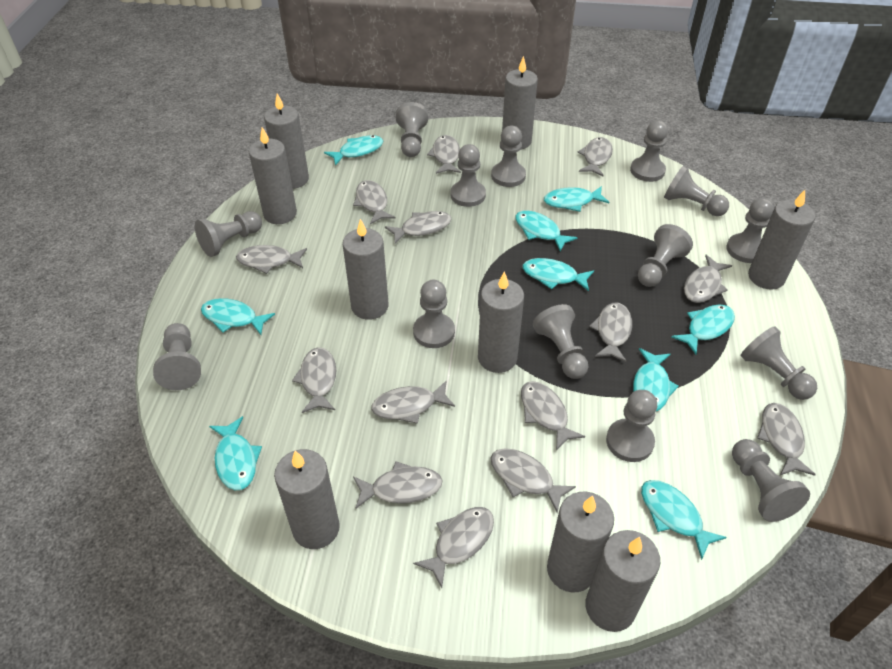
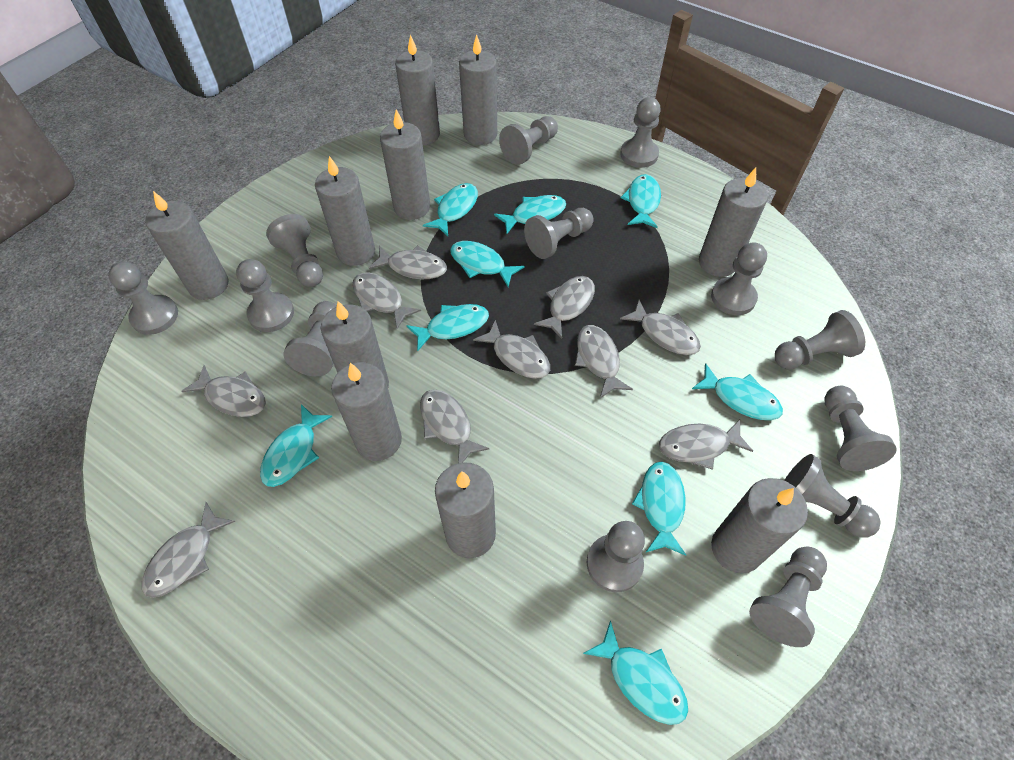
grey candle: 9 -> 10
grey fish: 14 -> 10
grey pawn: 14 -> 13

